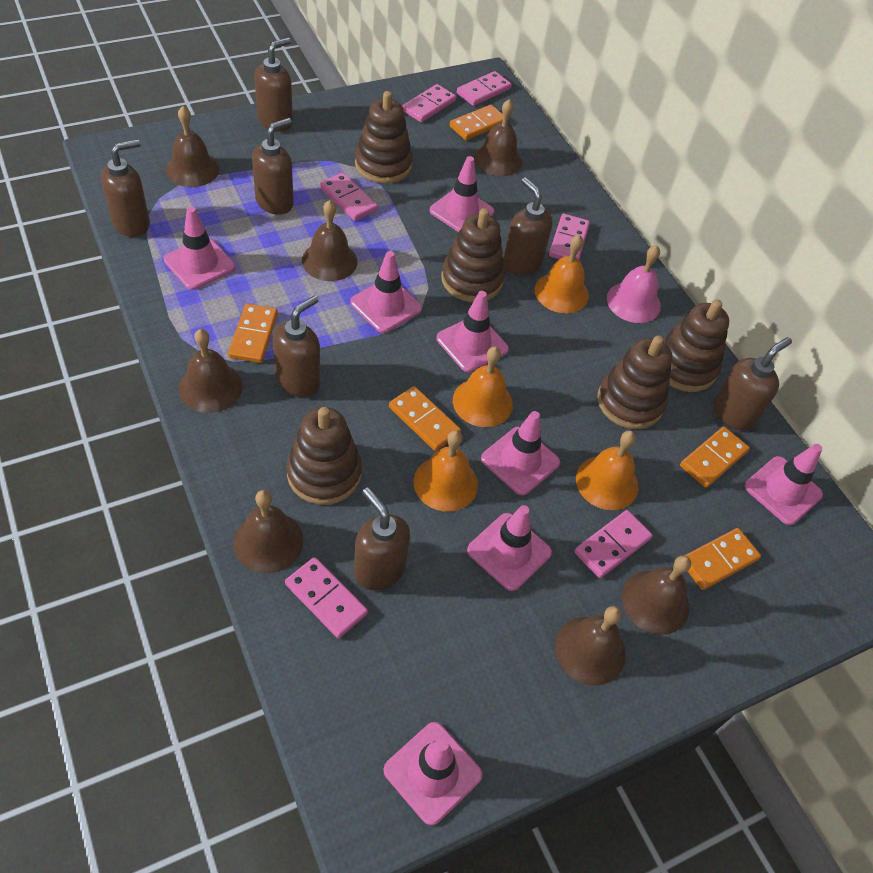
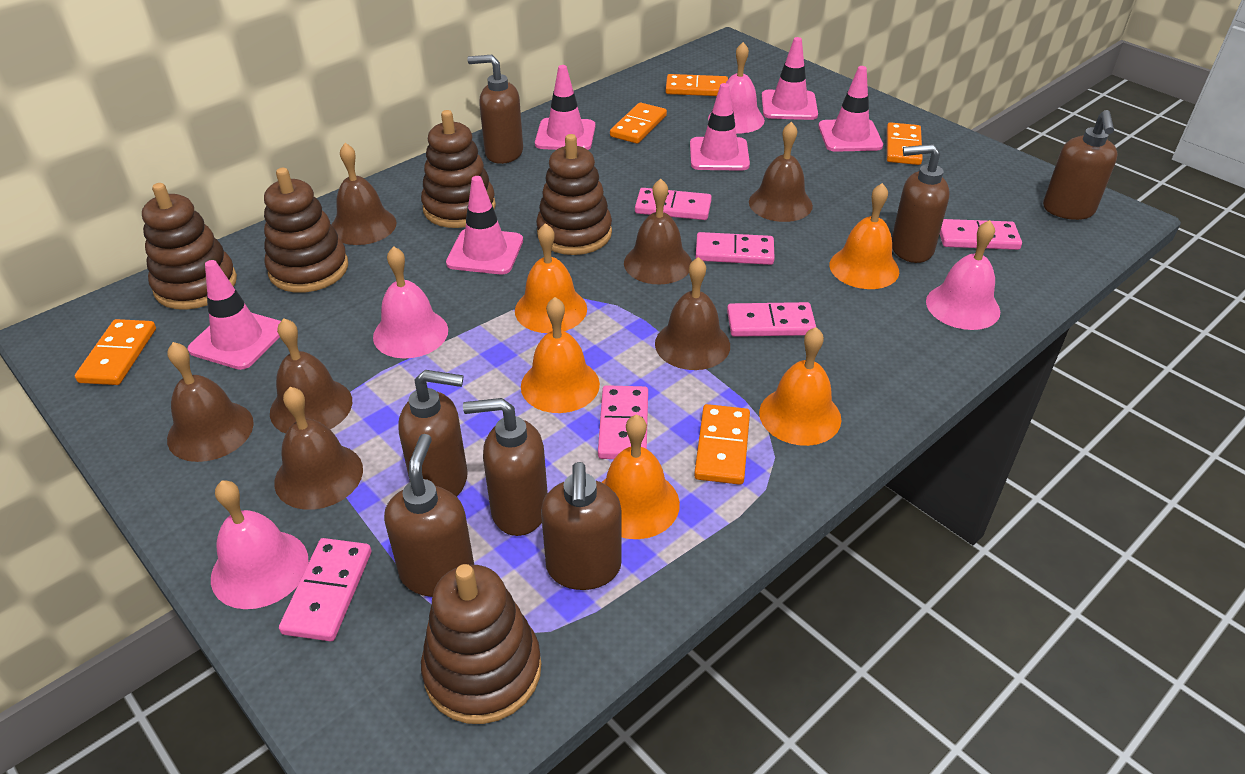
orange bell: 4 -> 5
pink bell: 1 -> 4
pink traffic cone: 8 -> 6

